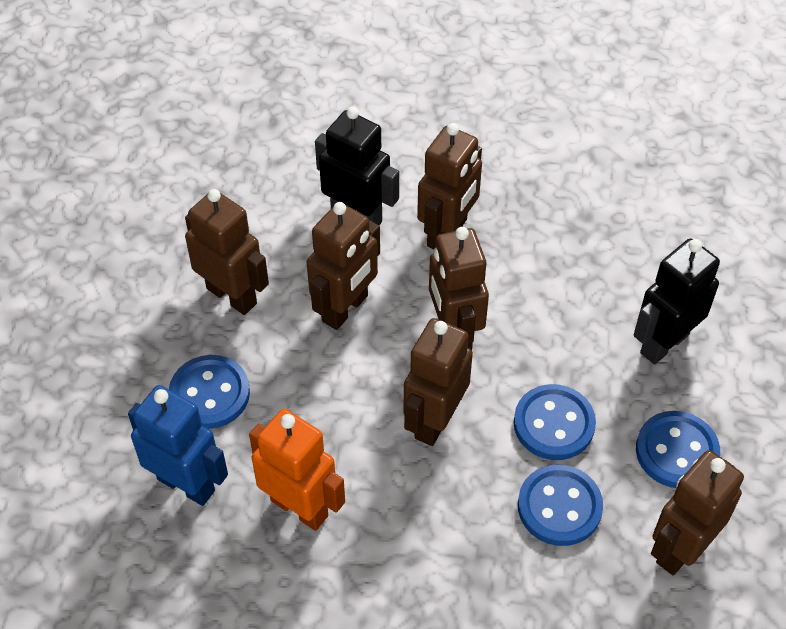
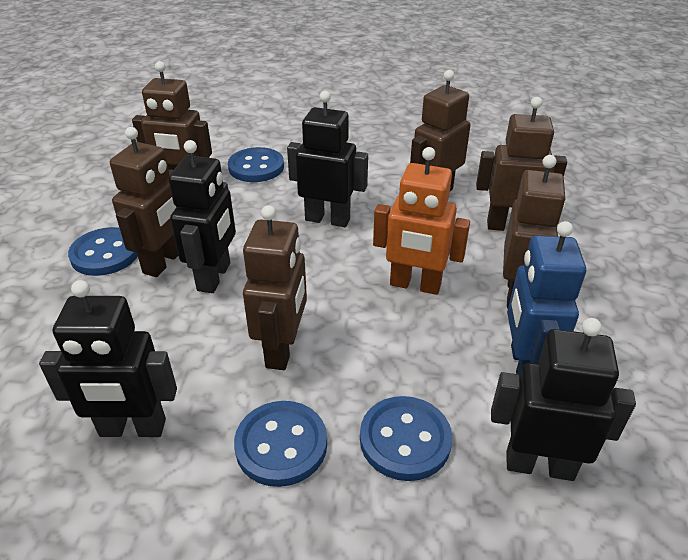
black robot: 2 -> 4

